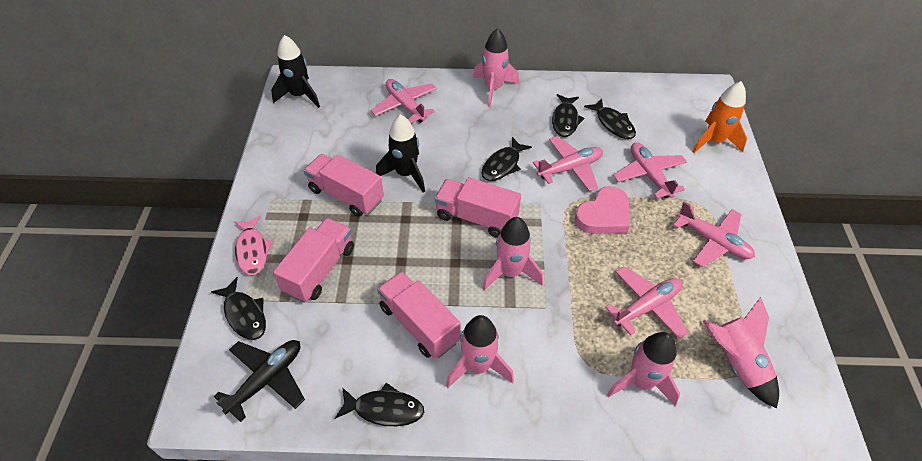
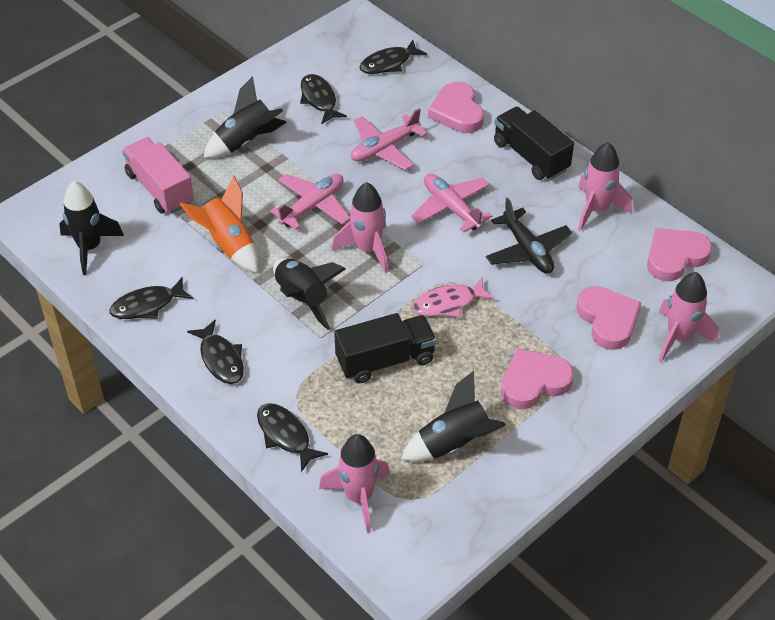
black rocket: 2 -> 4
black truck: 0 -> 2
pink heart: 1 -> 4
pink plane: 5 -> 3
pink rocket: 5 -> 4
pink truck: 4 -> 1

